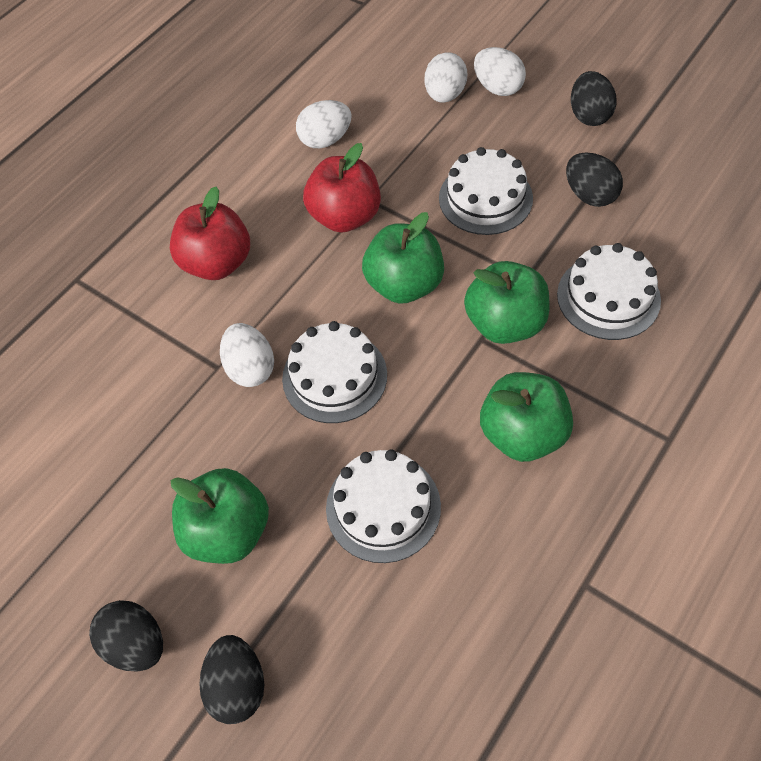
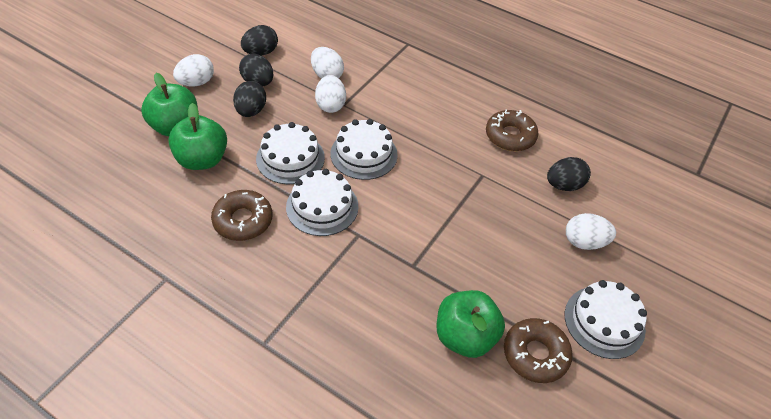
brown donut: 0 -> 3
green apple: 4 -> 3
red apple: 2 -> 0

